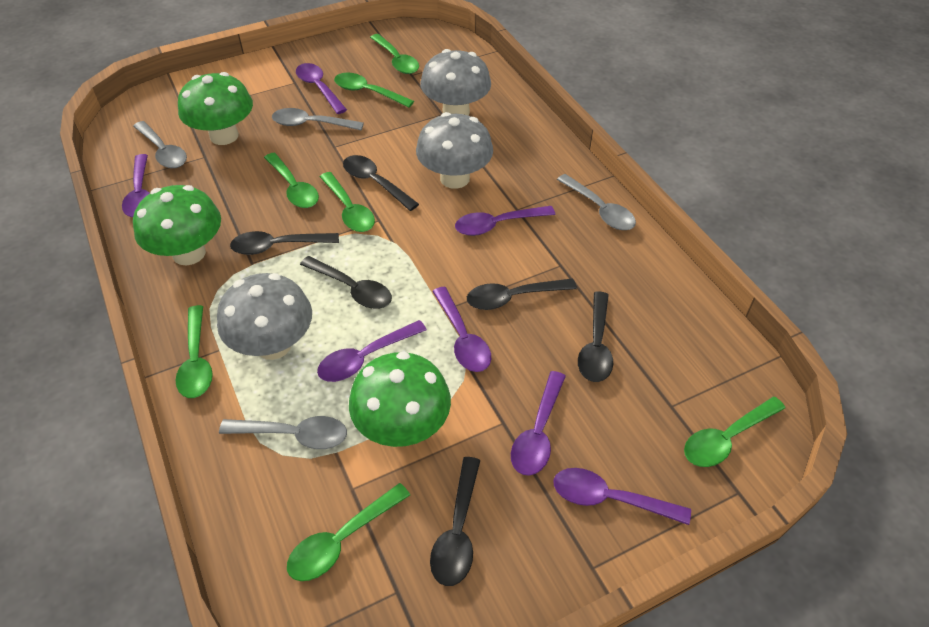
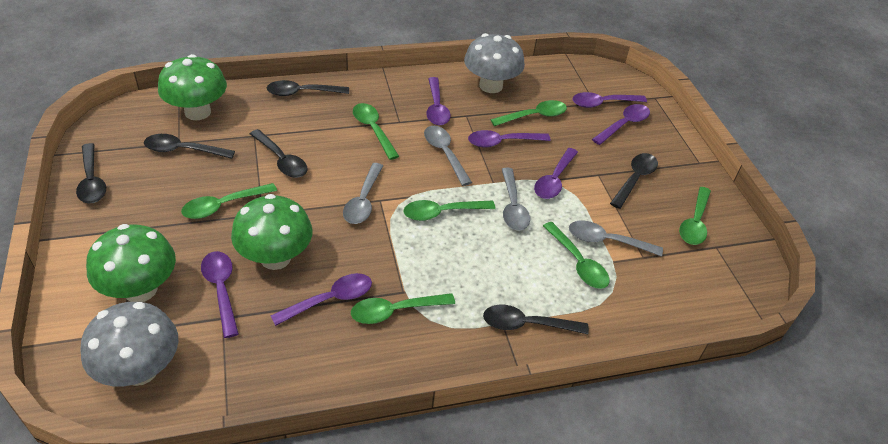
grey mushroom: 3 -> 2

